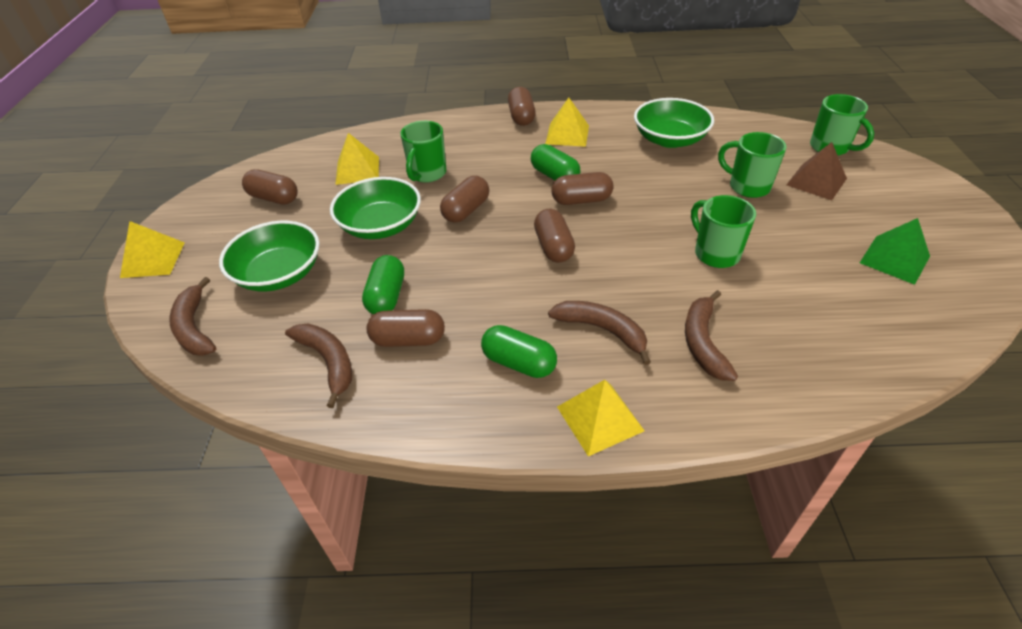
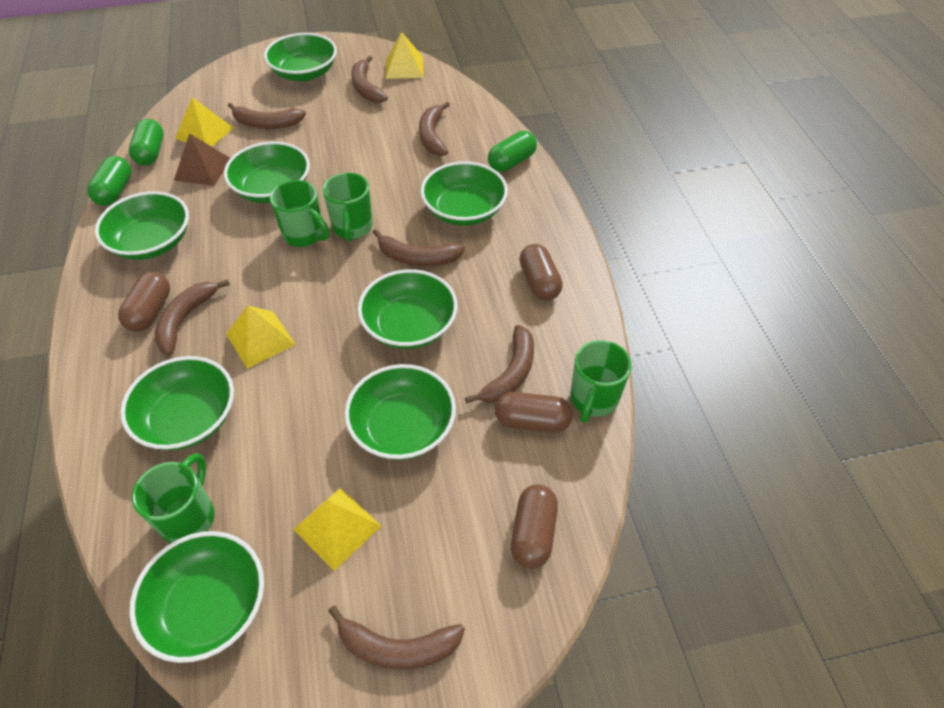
brown banana: 4 -> 7
brown capsule: 6 -> 4
green bowl: 3 -> 8
green pyramid: 1 -> 0

